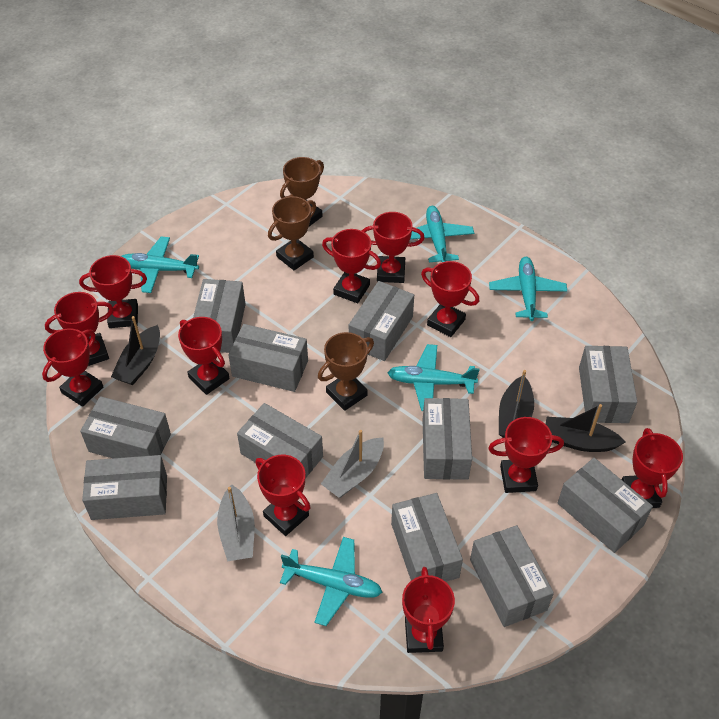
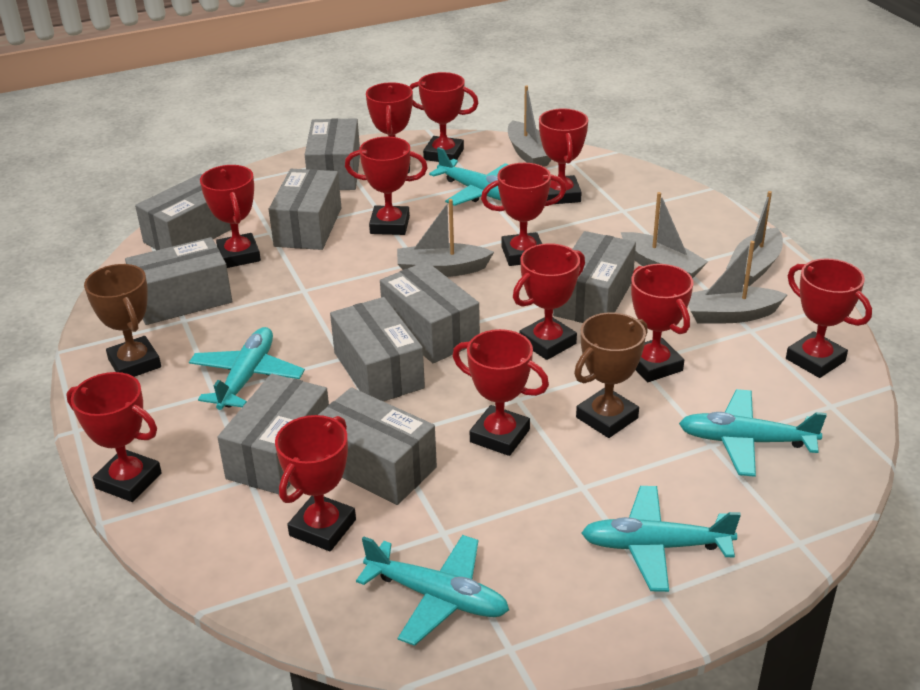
black boat: 3 -> 0
brown trophy: 3 -> 2
grey boat: 2 -> 5
grey box: 11 -> 9
red trophy: 11 -> 12

